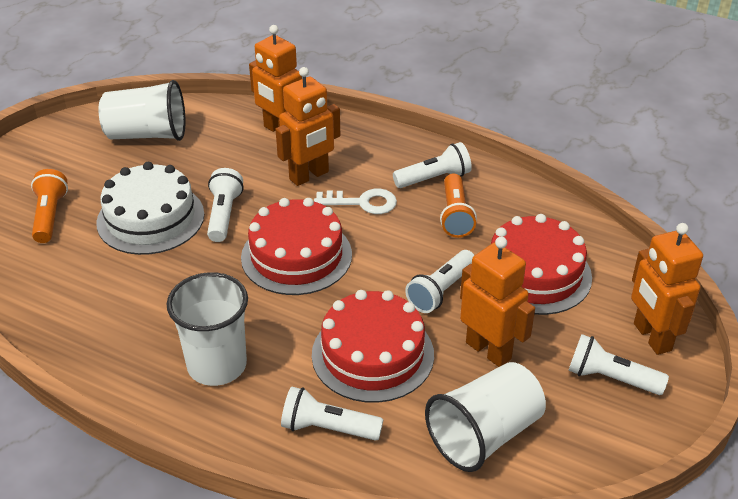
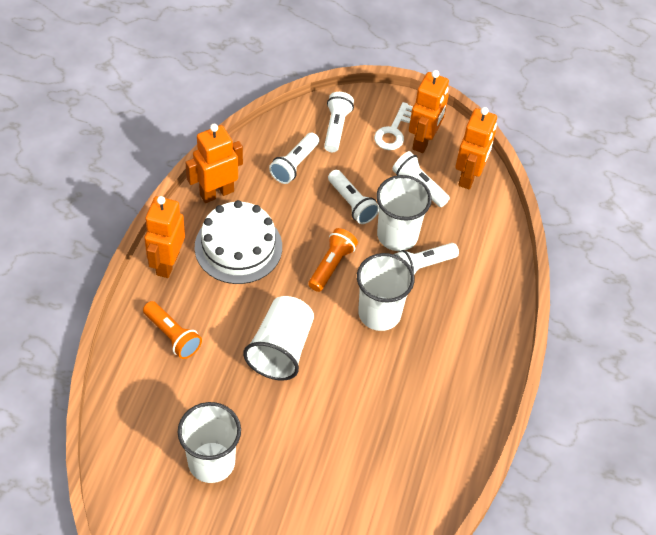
red cake: 3 -> 0
white cup: 3 -> 4

